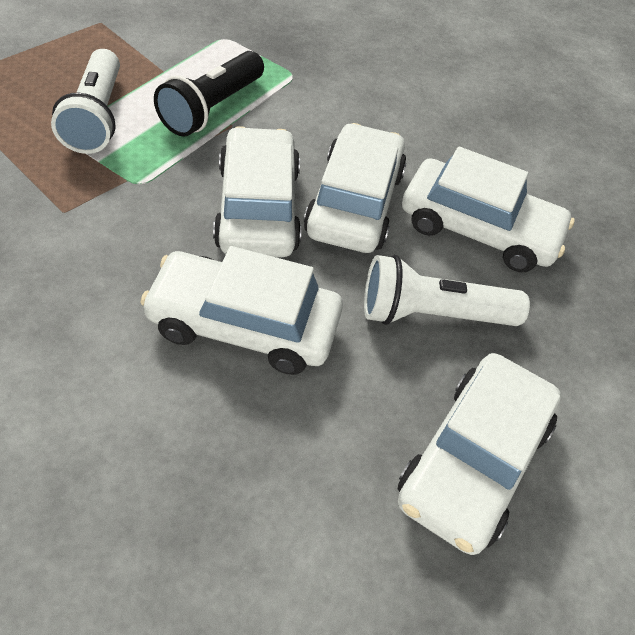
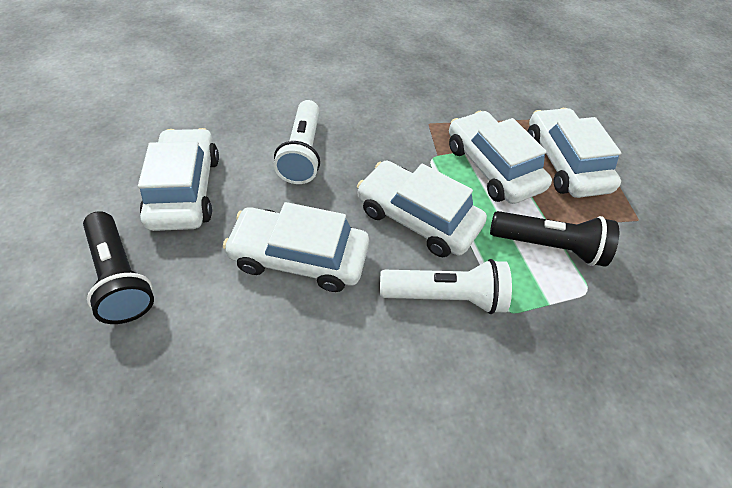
black flashlight: 1 -> 2

